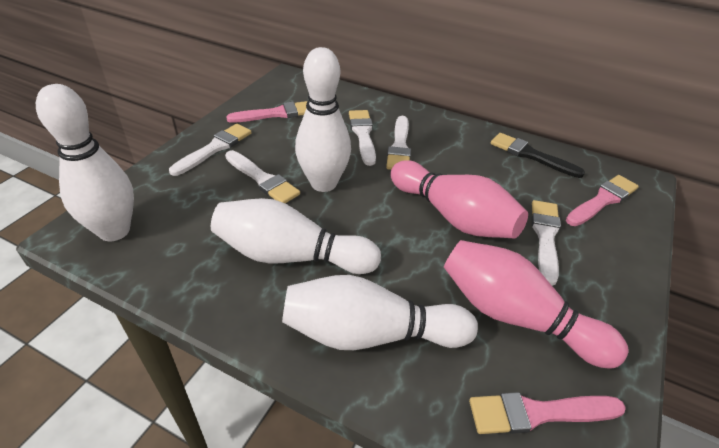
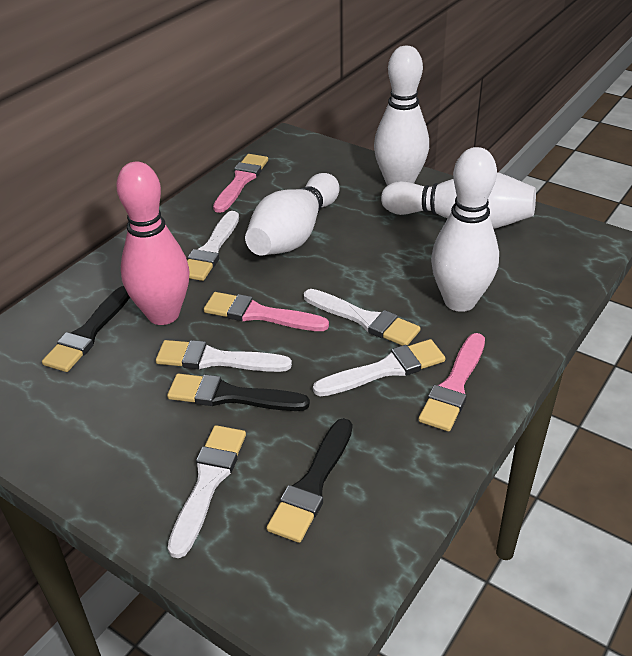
black brush: 1 -> 3
pink bowling pin: 2 -> 1

